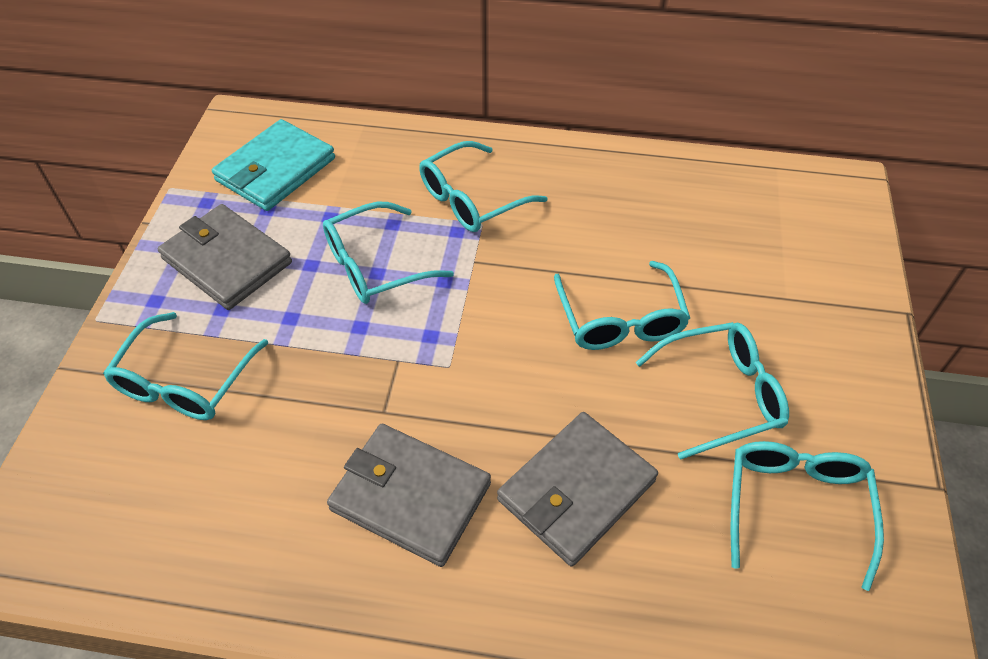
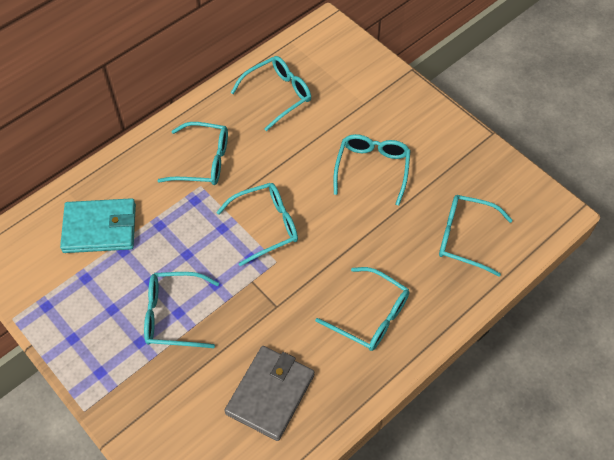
grey wallet: 3 -> 1
turquoise glasses: 6 -> 7

